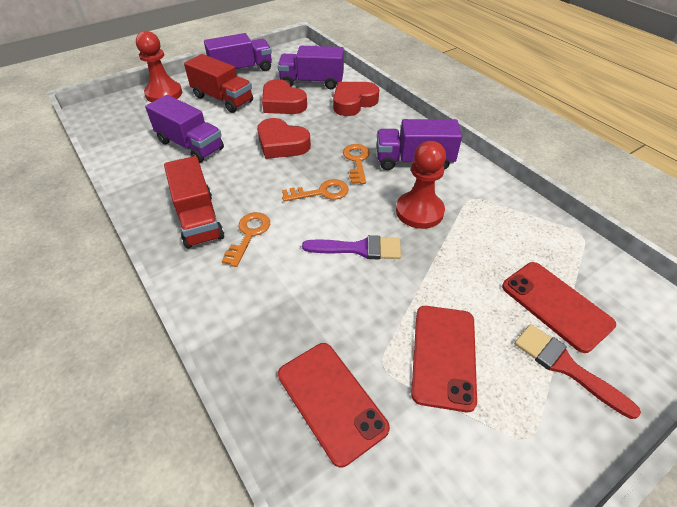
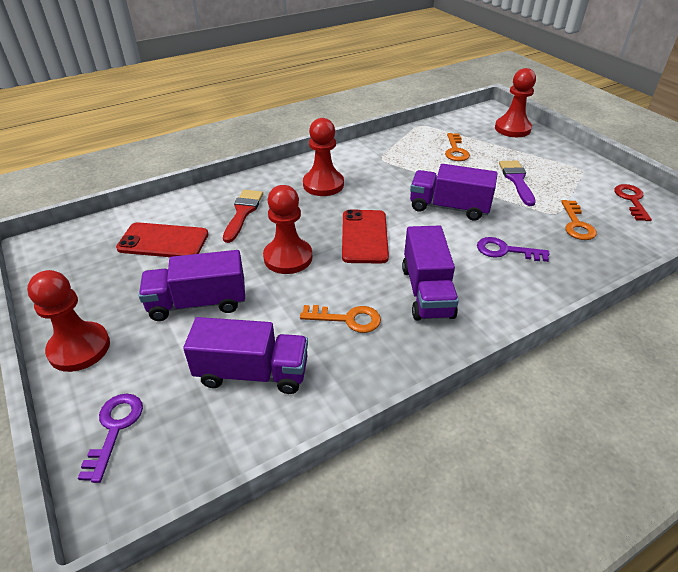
purple key: 0 -> 2
red heart: 3 -> 0
red key: 0 -> 1
red pawn: 2 -> 4
red phone: 3 -> 2
red truck: 2 -> 0

